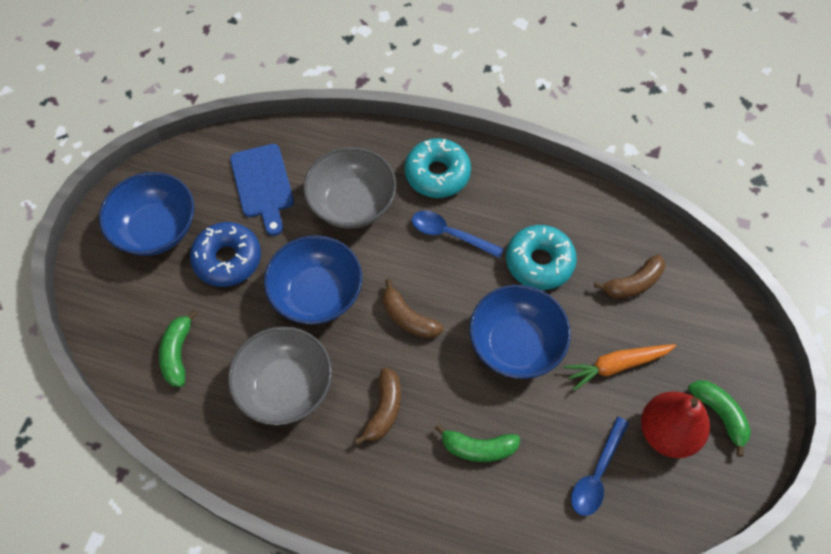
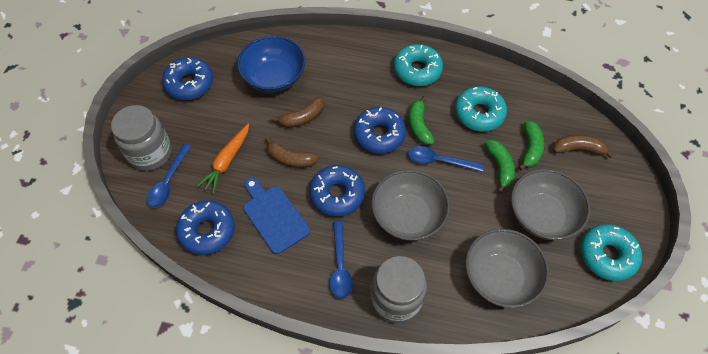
blue bowl: 3 -> 1
blue donut: 1 -> 4
blue spoon: 2 -> 3
grey bowl: 2 -> 3
grey jar: 0 -> 2
red pear: 1 -> 0
turquoise donut: 2 -> 3

